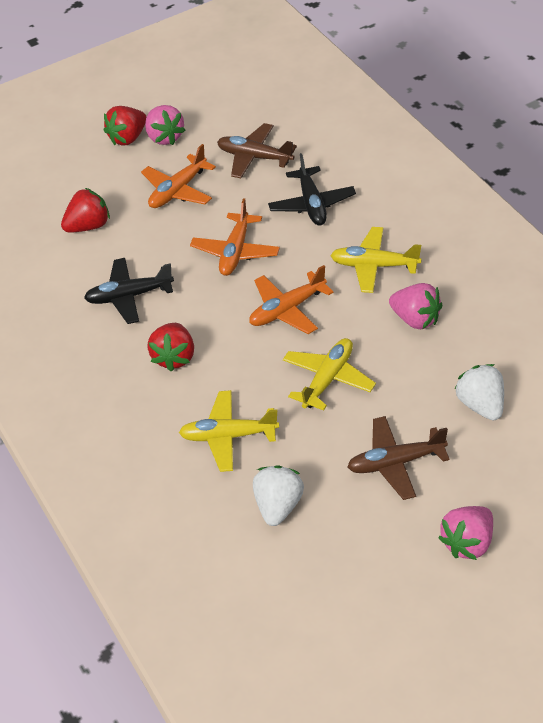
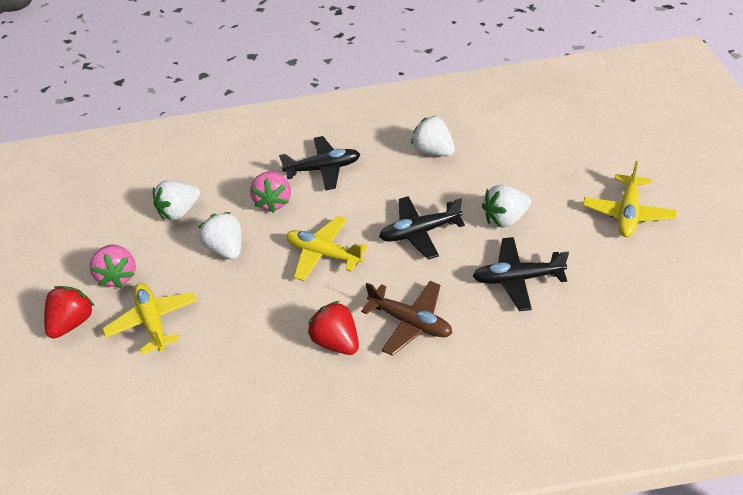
black plane: 2 -> 3
brown plane: 2 -> 1
orange plane: 3 -> 0
pink strawberry: 3 -> 2
red strawberry: 3 -> 2
white strawberry: 2 -> 4

